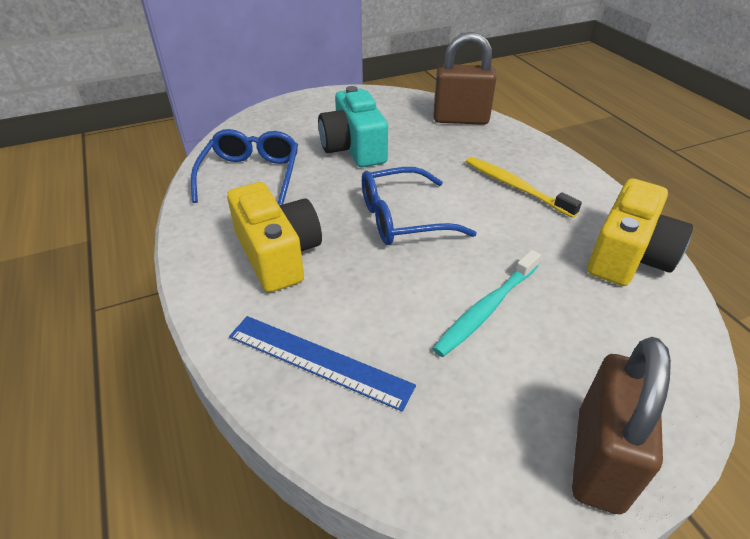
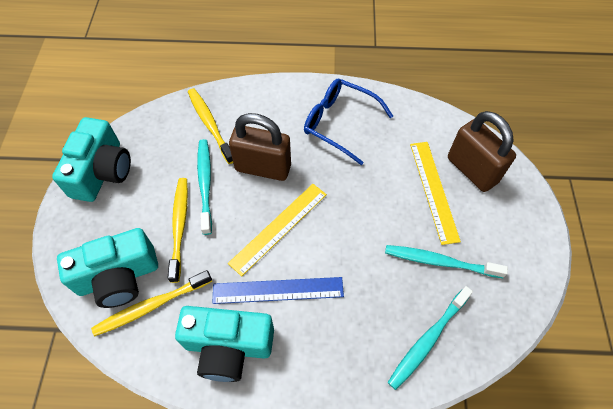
blue glasses: 2 -> 1
turquoise camera: 1 -> 3
turquoise toothbrush: 1 -> 3
yellow camera: 2 -> 0
yellow ruler: 0 -> 2
yellow toothbrush: 1 -> 3

